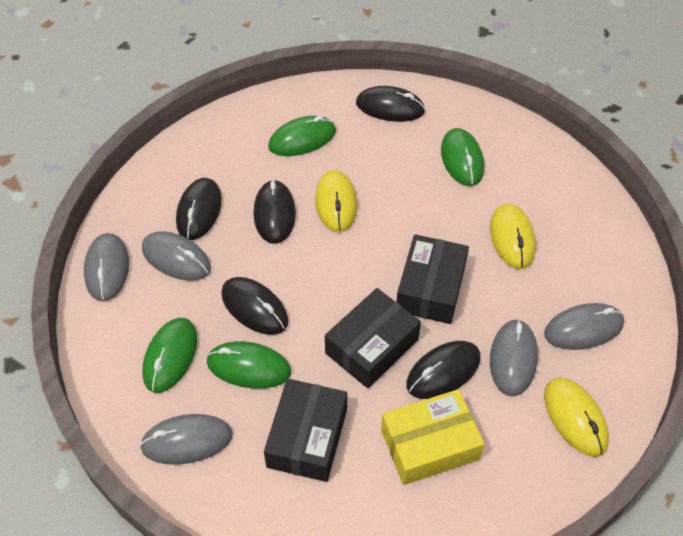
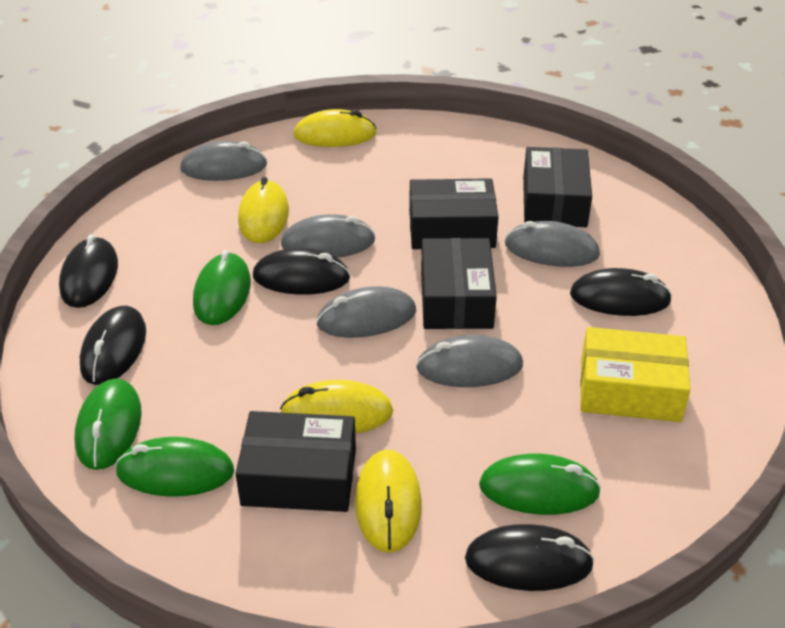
black box: 3 -> 4
yellow mouse: 3 -> 4

